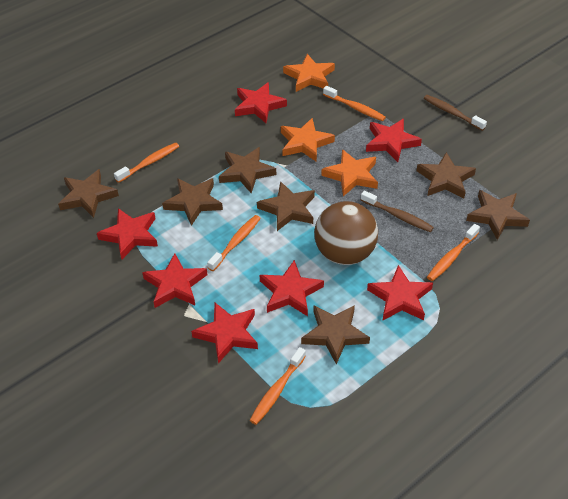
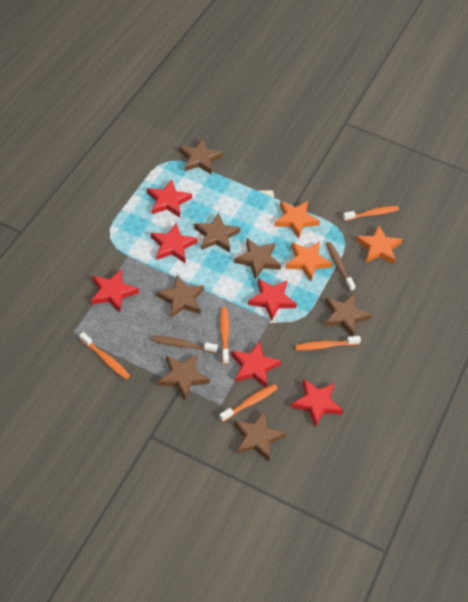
brown ball: 1 -> 0
red star: 7 -> 6

